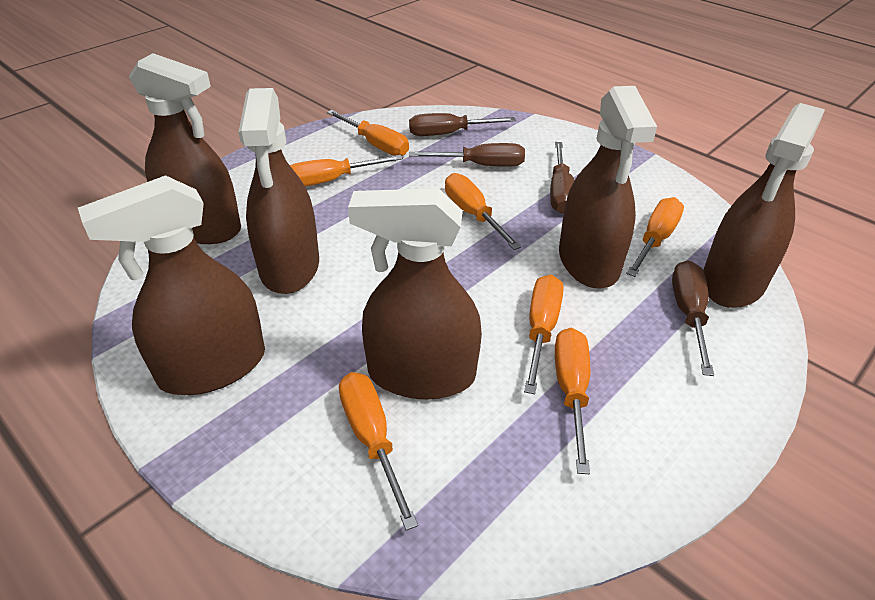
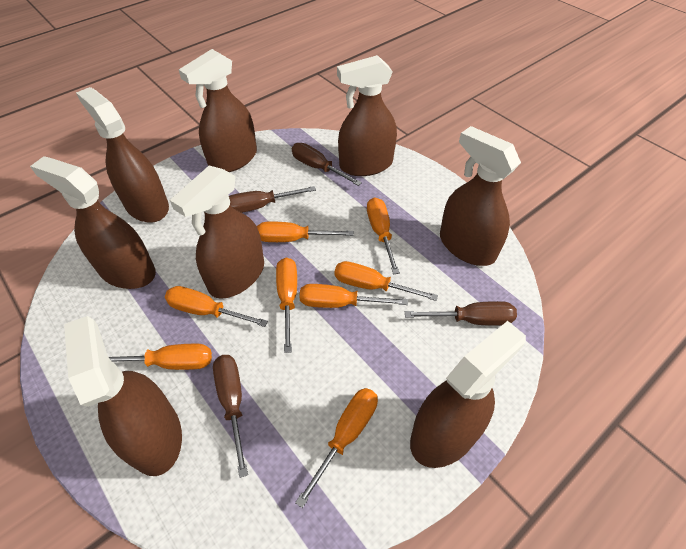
brown spray bottle: 6 -> 8
orange screwdriver: 7 -> 8

